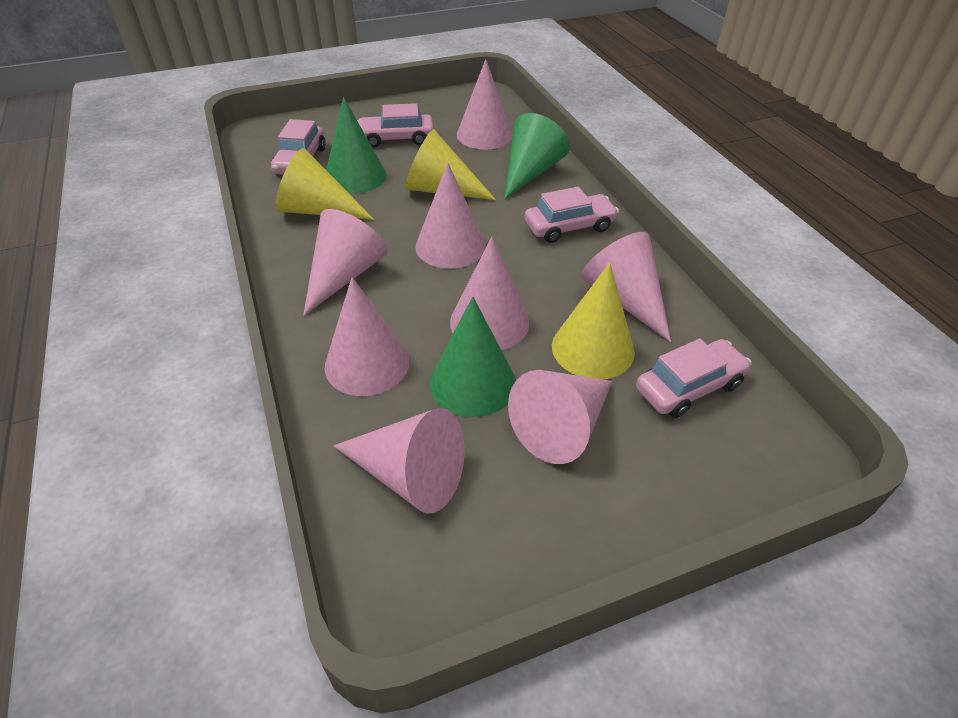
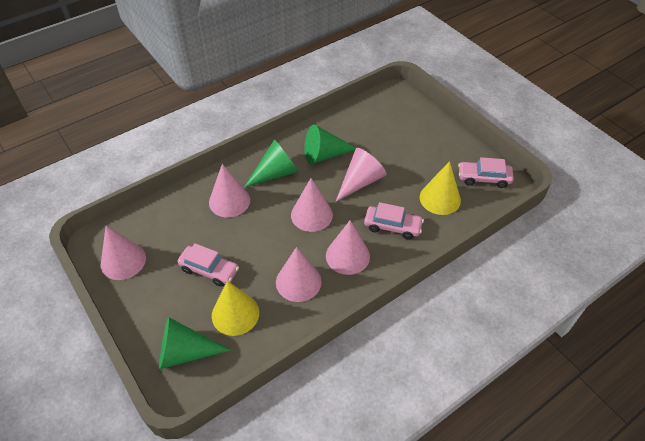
pink car: 4 -> 3
pink cone: 8 -> 6
yellow cone: 3 -> 2

